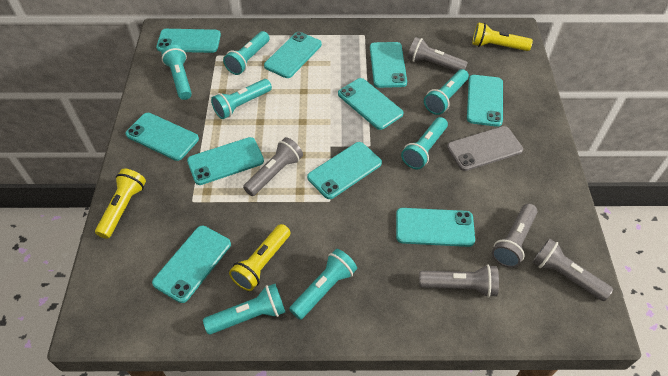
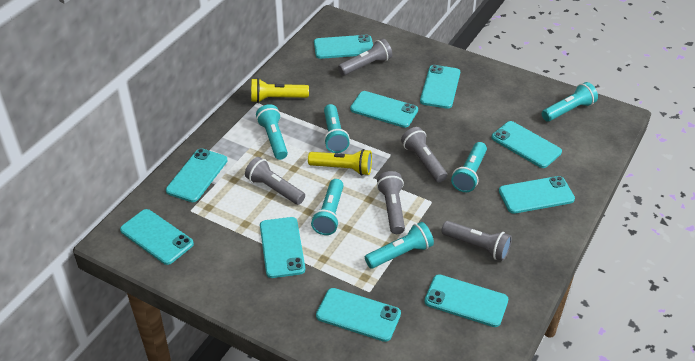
grey phone: 1 -> 0
turquoise flashlight: 7 -> 6
yellow flashlight: 3 -> 2

